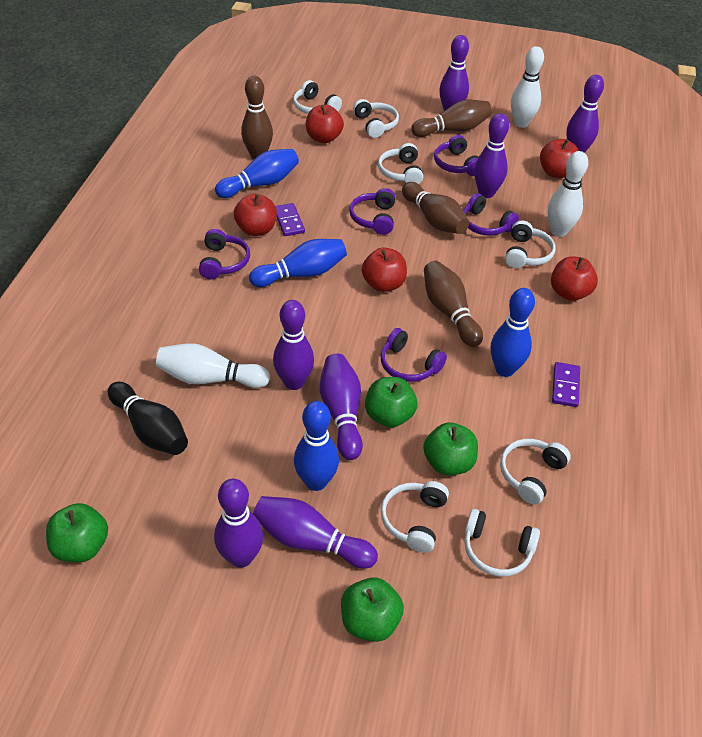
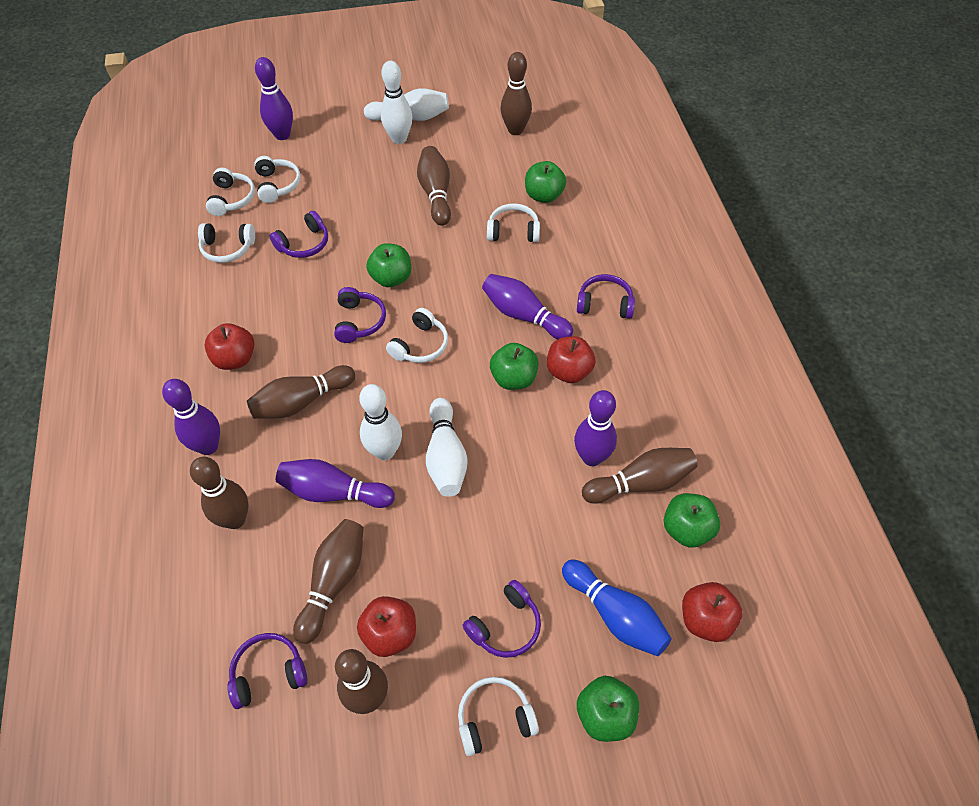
black bowling pin: 1 -> 0
blue bowling pin: 4 -> 1
brown bowling pin: 4 -> 7
green apple: 4 -> 5
purple bowling pin: 7 -> 5
purple domino: 2 -> 0
red apple: 5 -> 4
white bowling pin: 3 -> 4
white headphones: 7 -> 6

